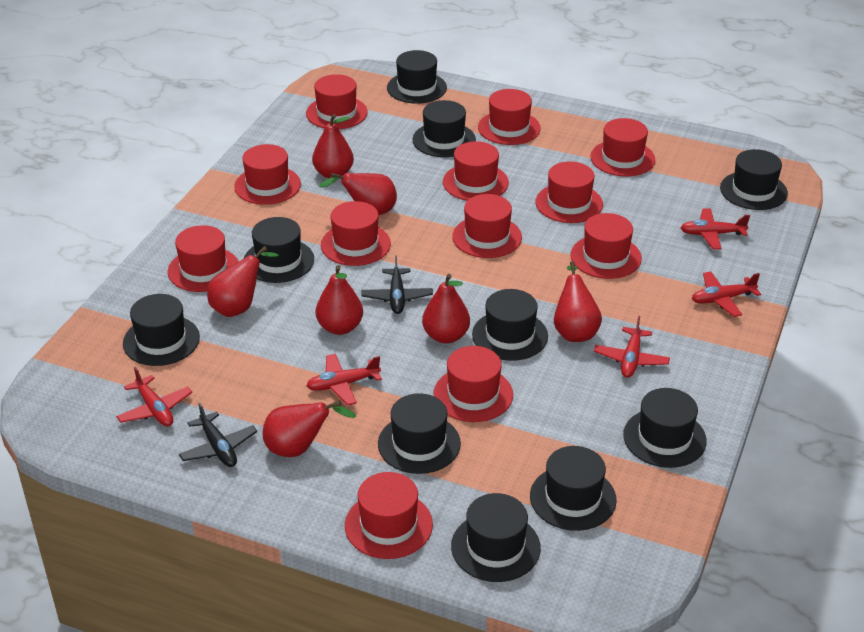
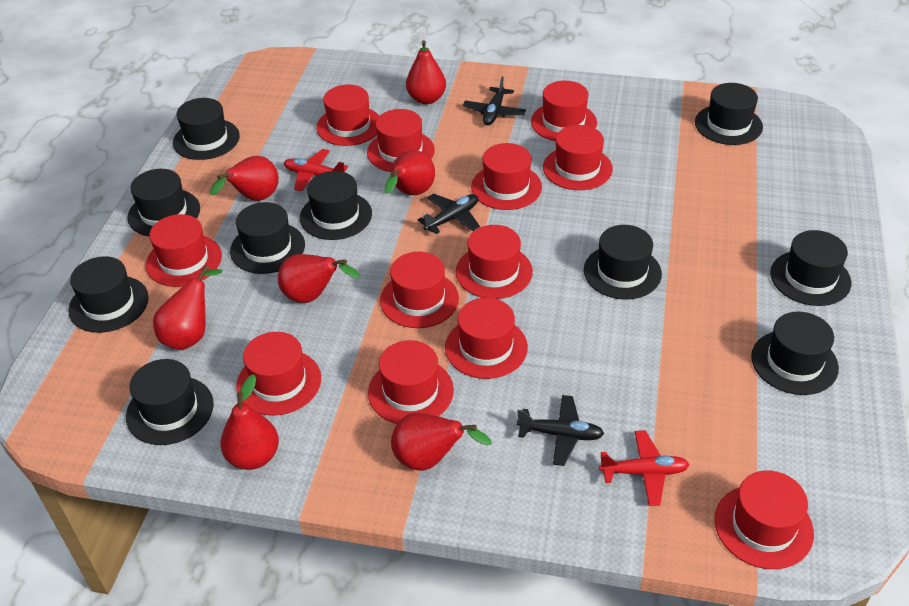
black plane: 2 -> 3
red plane: 5 -> 2

